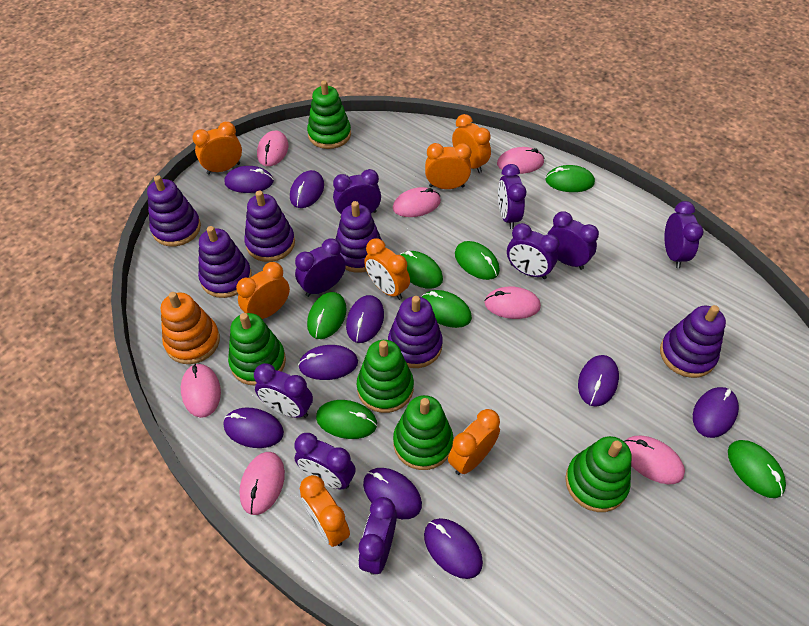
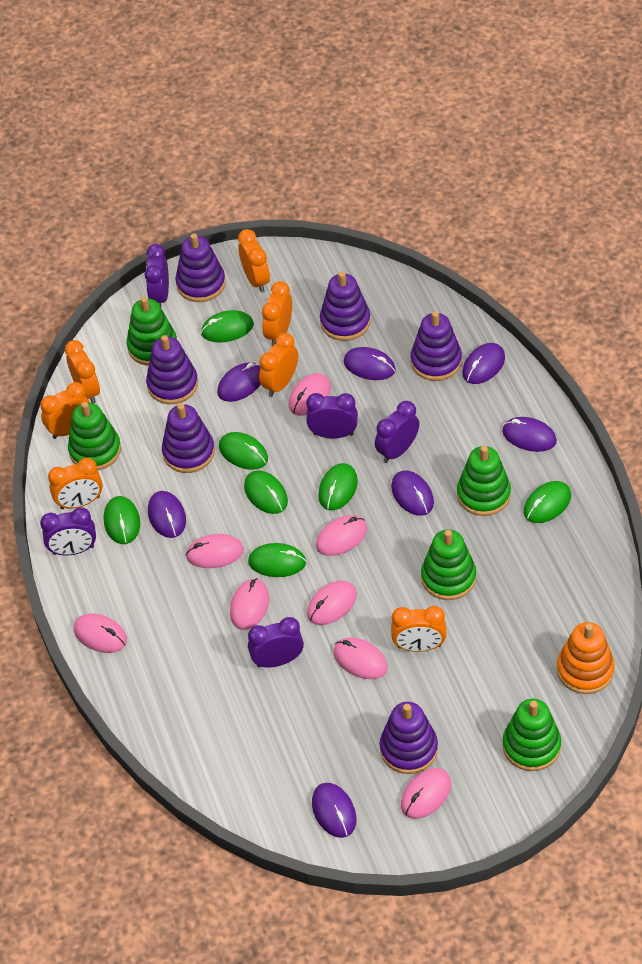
pink mouse: 7 -> 8
purple clock: 9 -> 5
purple mouse: 9 -> 7

